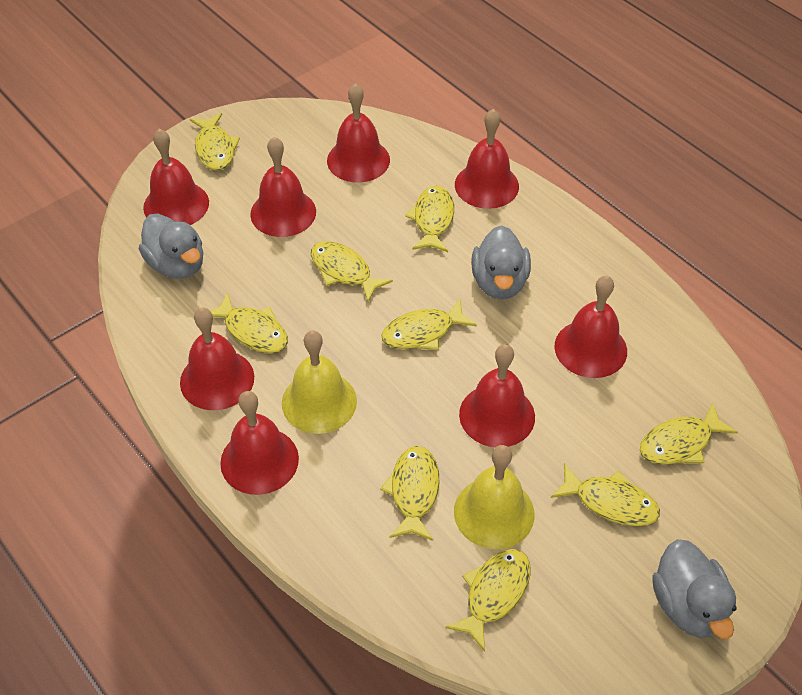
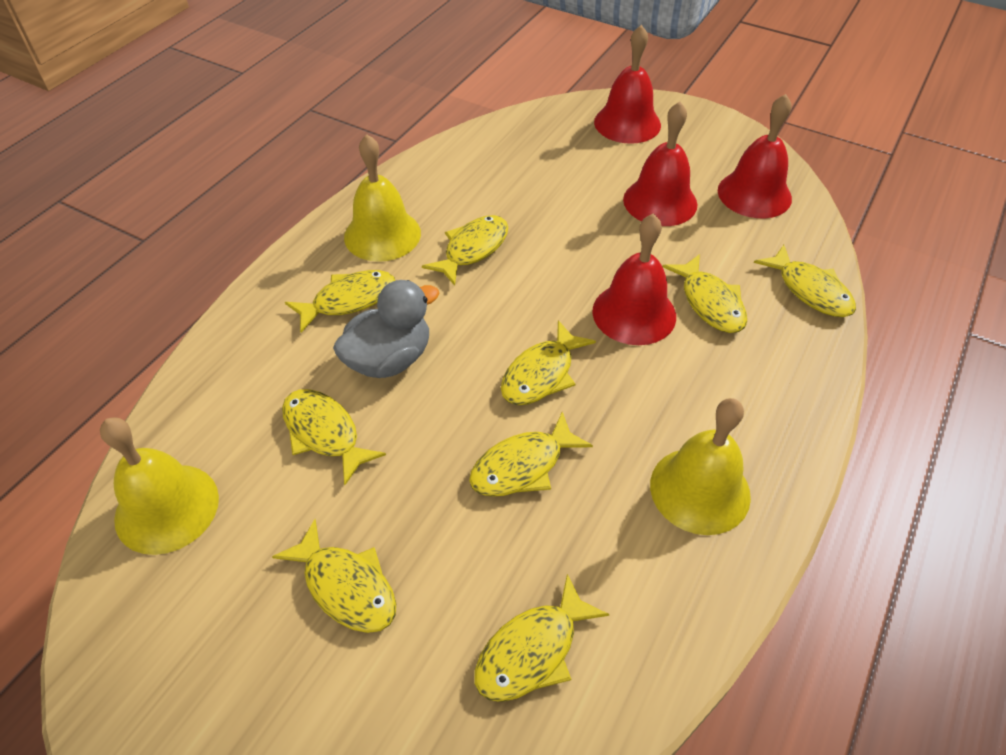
grey duck: 3 -> 1
red bell: 8 -> 4
yellow bell: 2 -> 3

